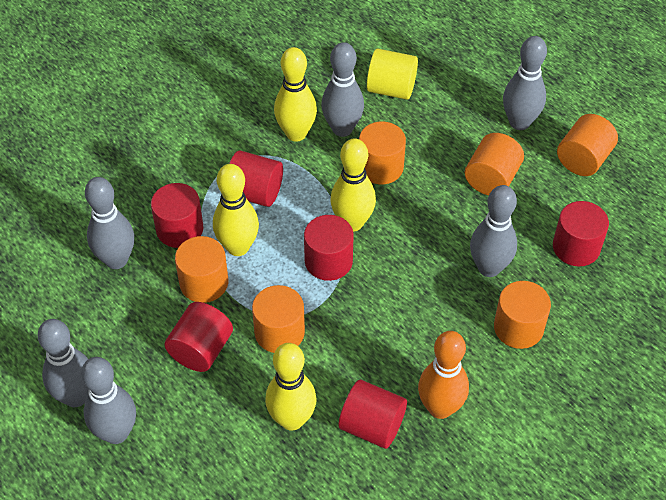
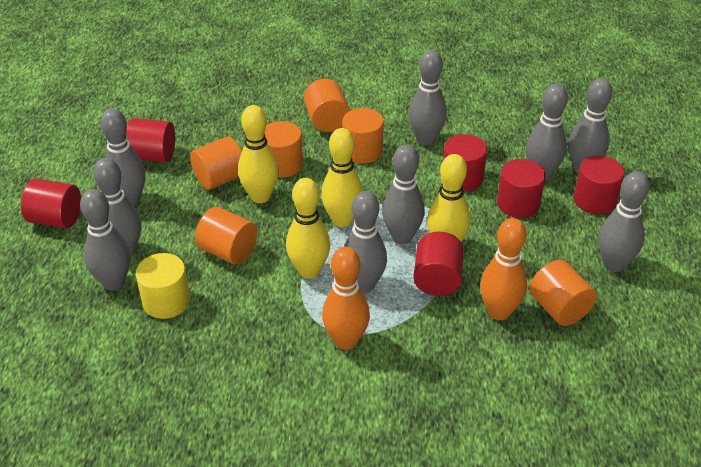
grey bowling pin: 6 -> 9
orange bowling pin: 1 -> 2

